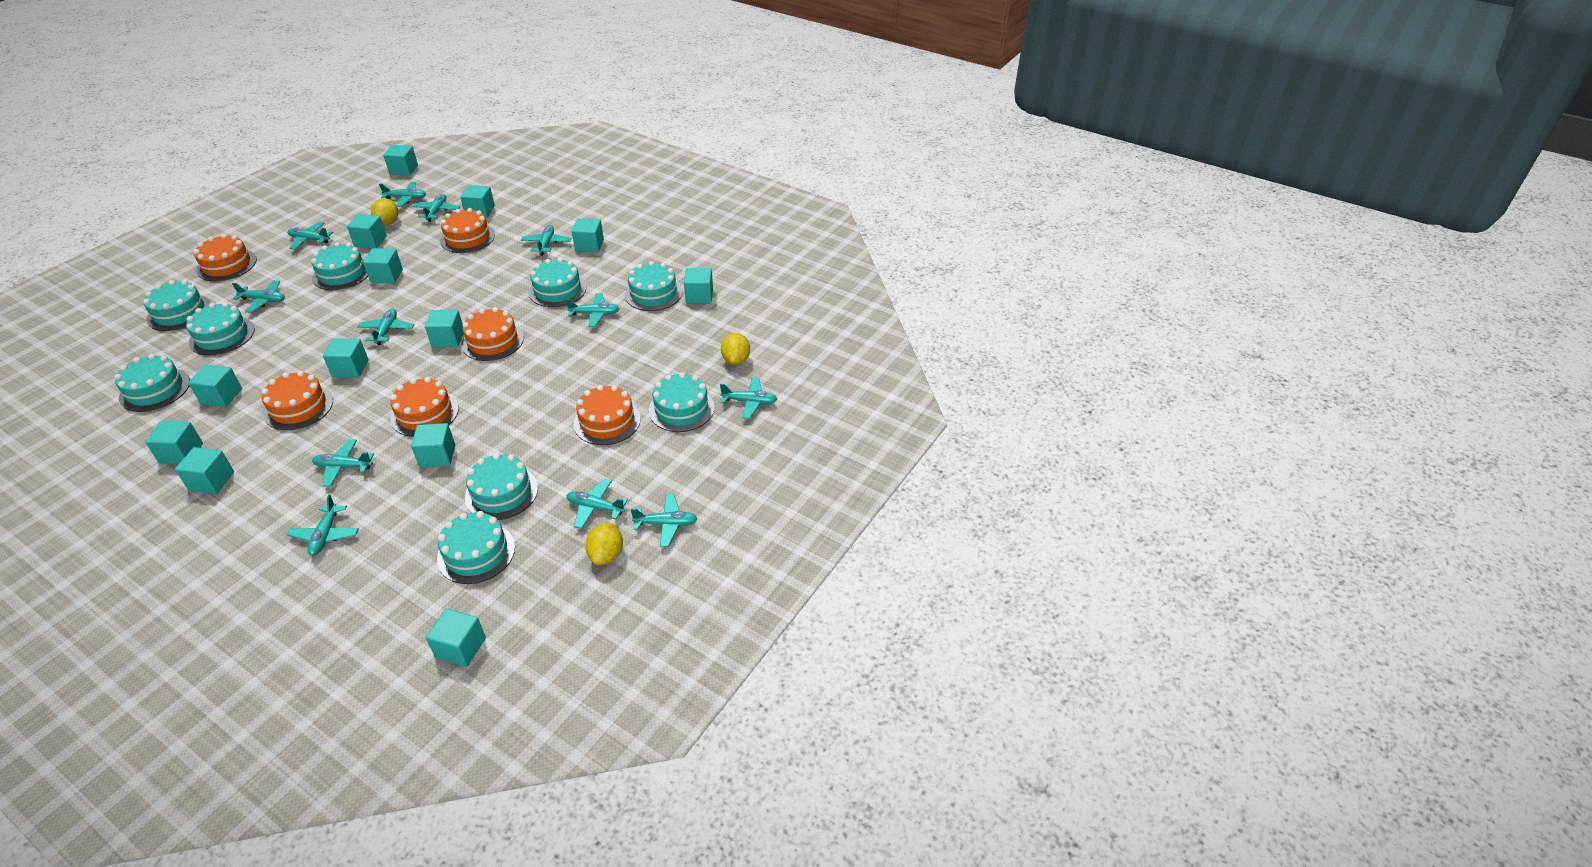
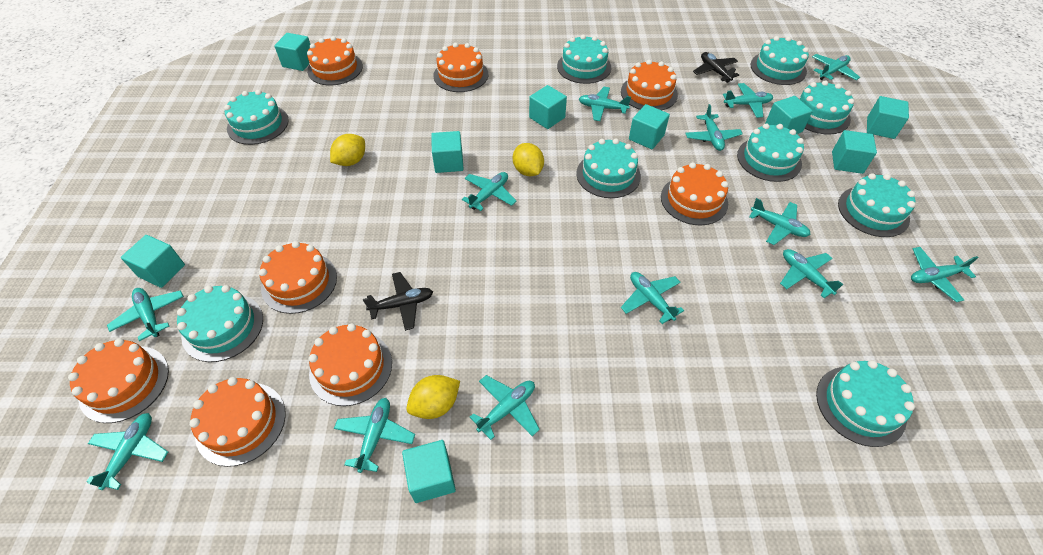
black plane: 0 -> 2
orange cake: 6 -> 8
turquoise cube: 13 -> 9
turquoise plane: 12 -> 13

